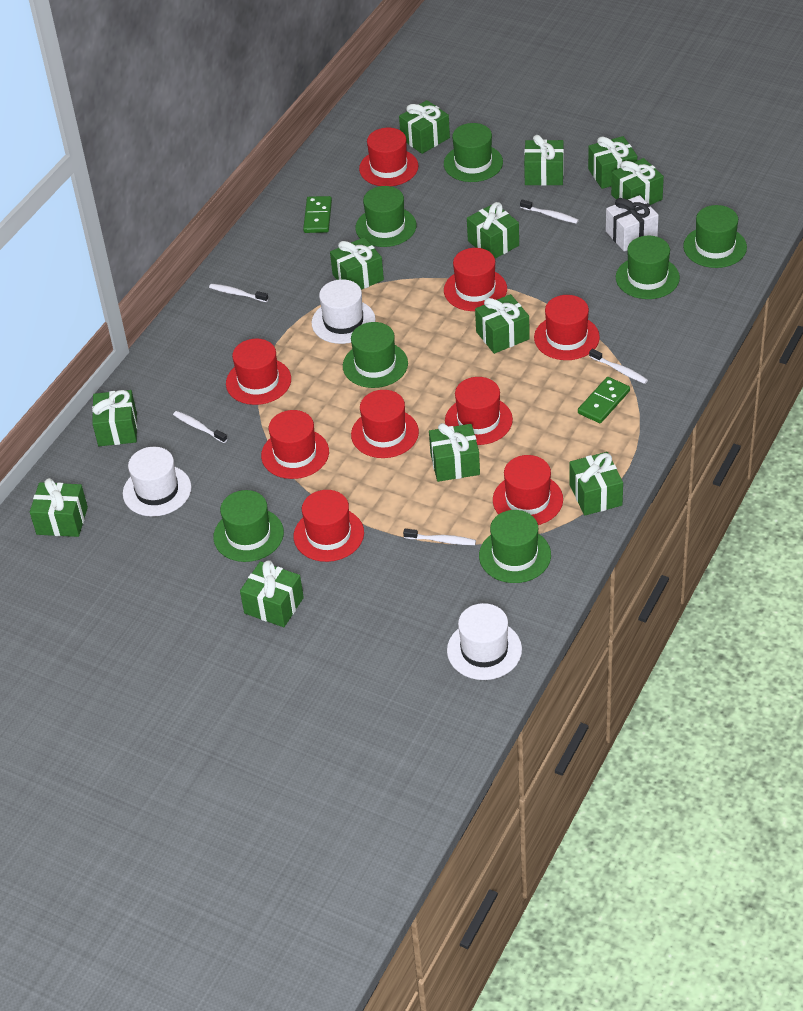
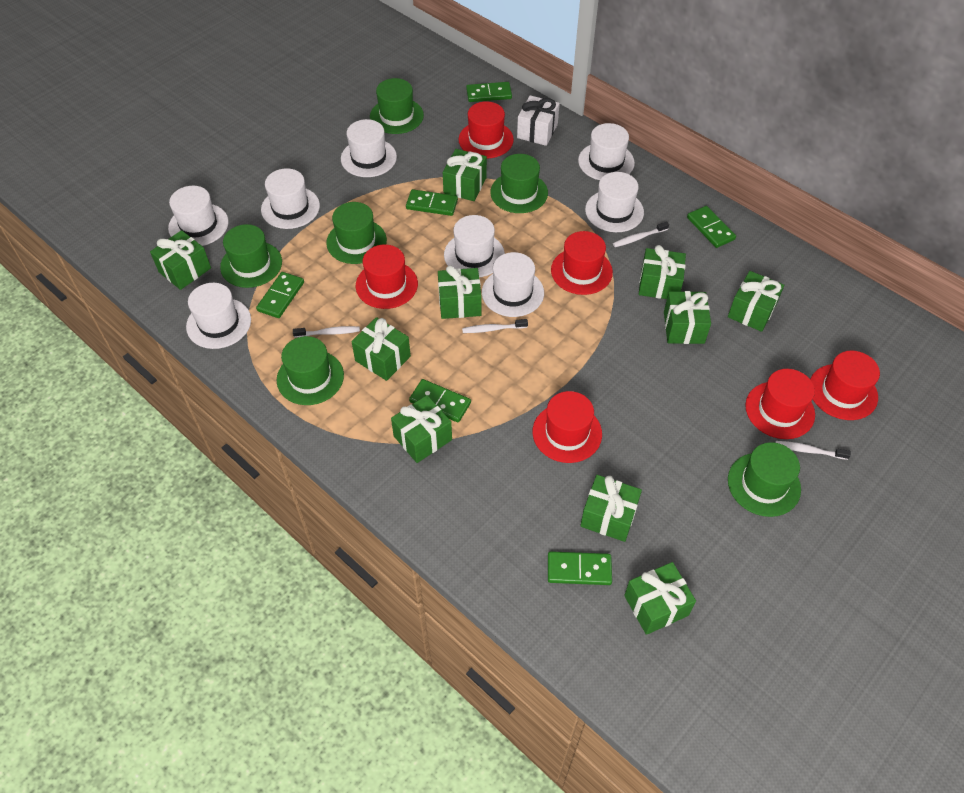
green domino: 2 -> 6
green gift: 12 -> 10
green hat: 7 -> 6
red hat: 9 -> 6
white hat: 3 -> 8
white toothbrush: 5 -> 4

